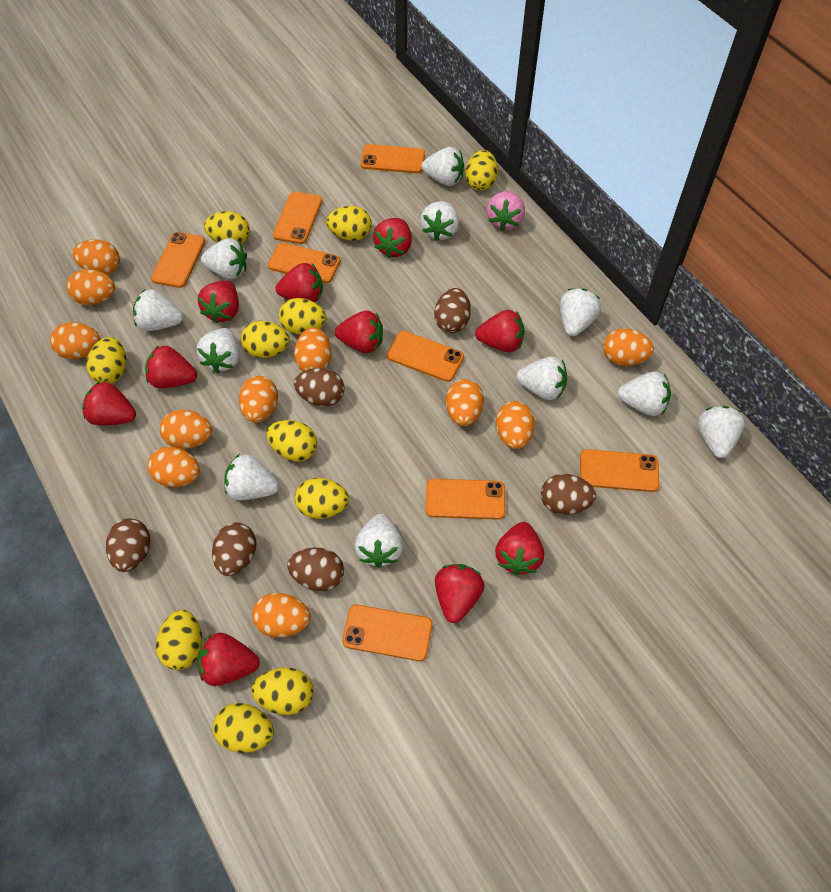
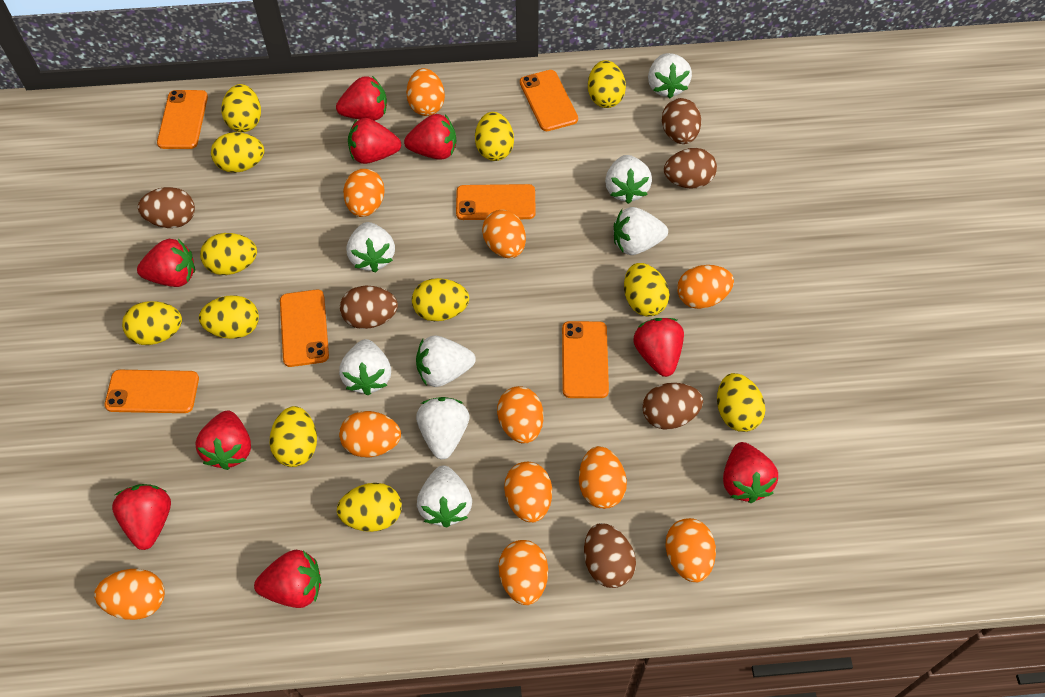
orange phone: 8 -> 6
pink strawberry: 1 -> 0
red strawberry: 10 -> 9
white strawberry: 11 -> 8
yellow egg: 11 -> 12

